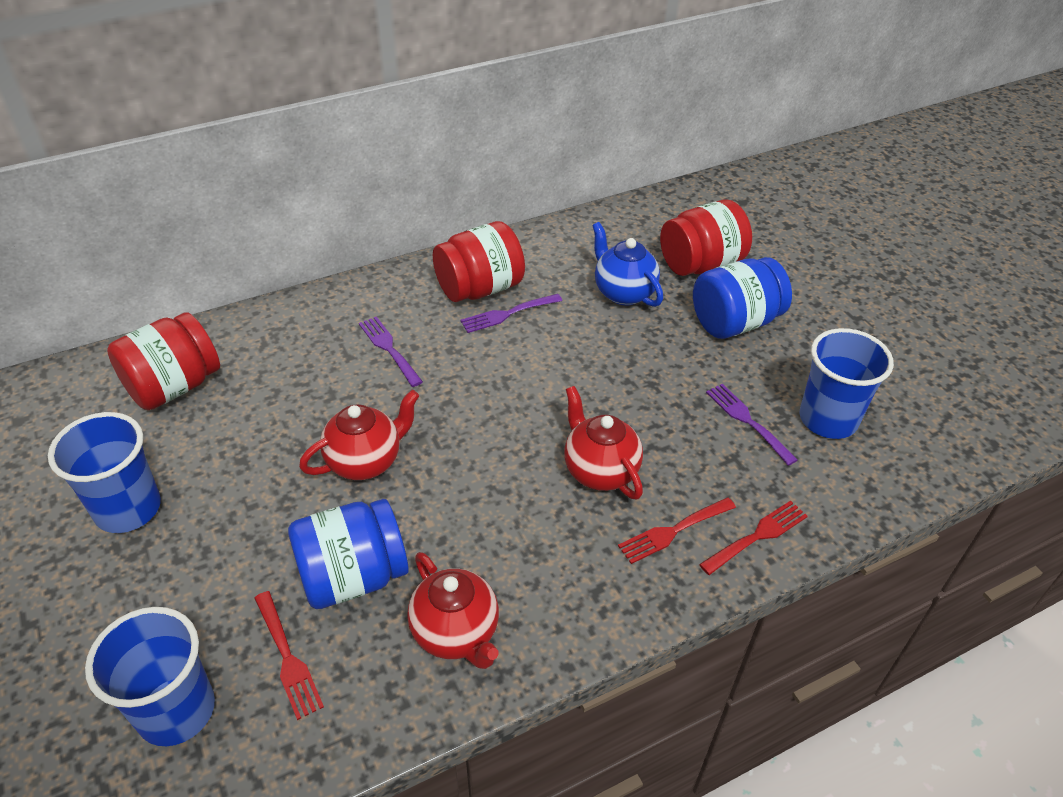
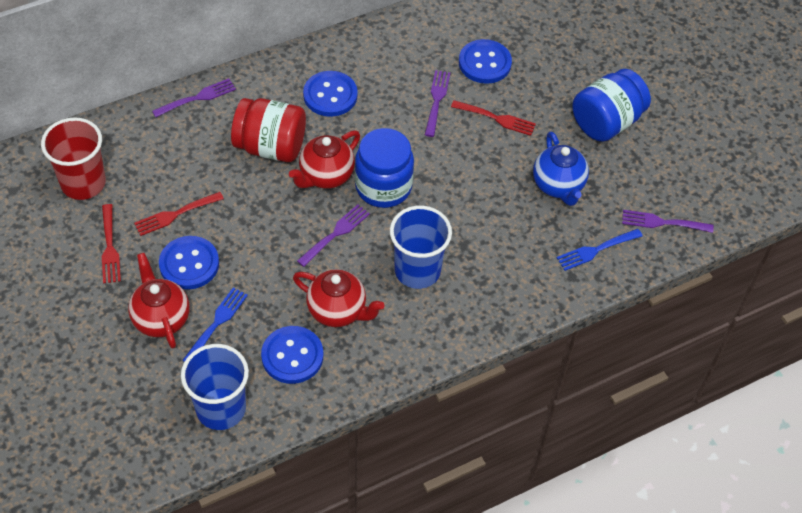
blue button: 0 -> 4
blue cup: 3 -> 2
blue fork: 0 -> 2
purple fork: 3 -> 4
red cup: 0 -> 1
red jar: 3 -> 1

